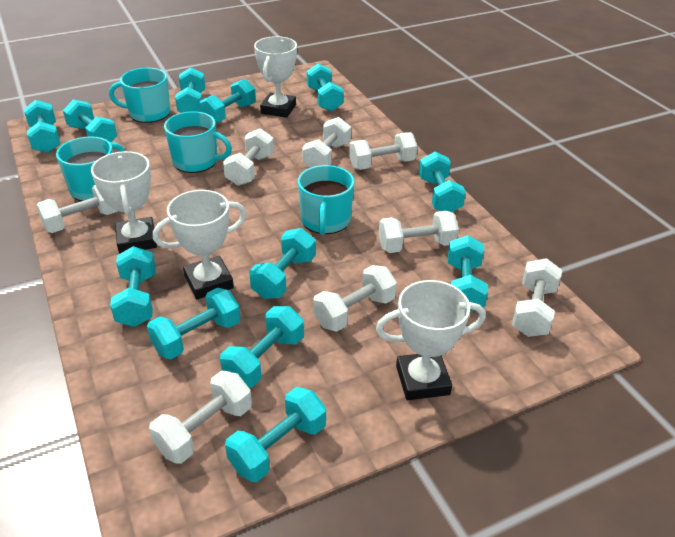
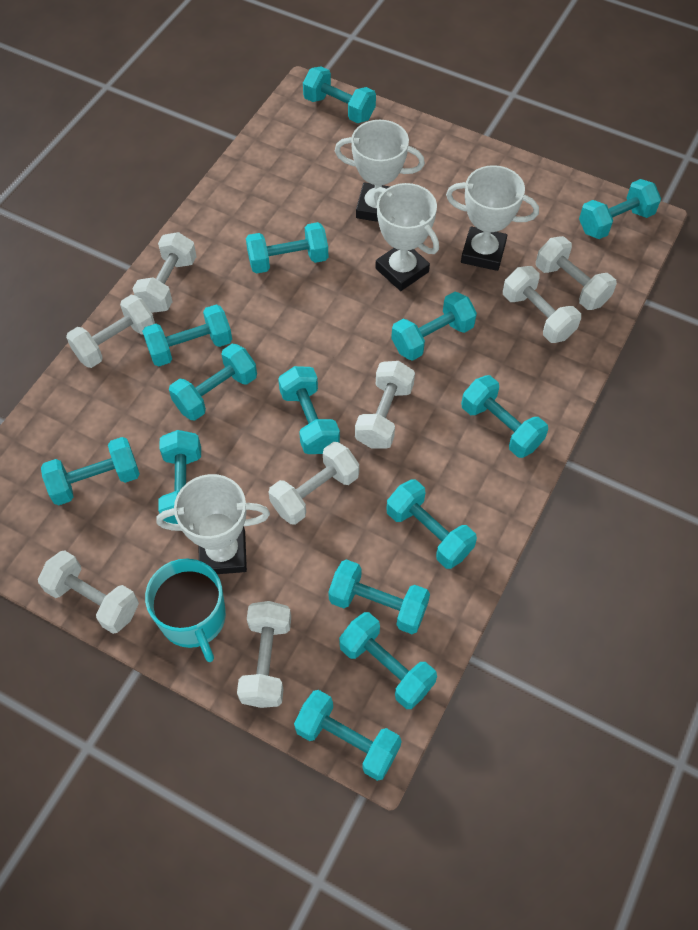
turquoise dumbbell: 12 -> 14
turquoise mug: 4 -> 1

